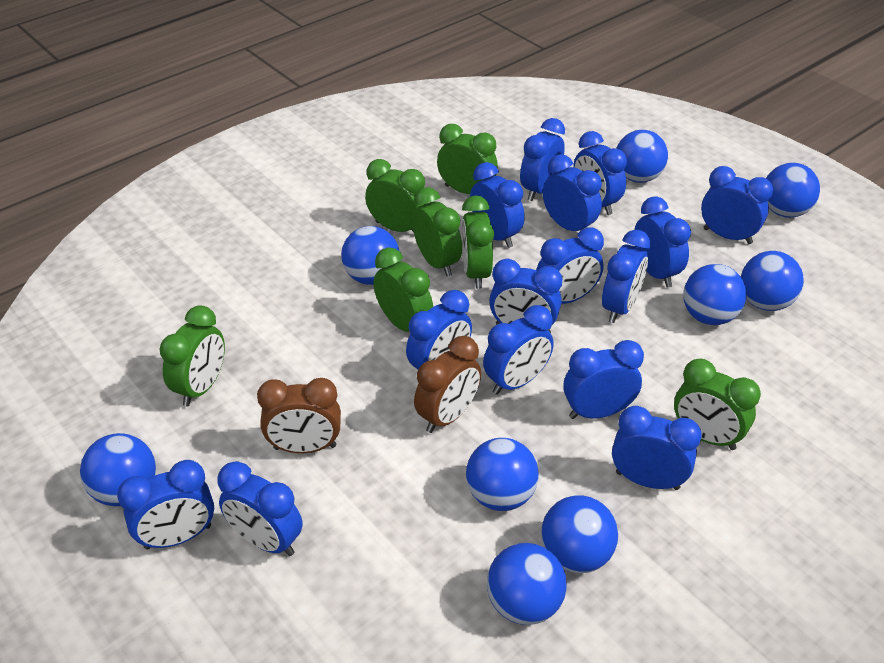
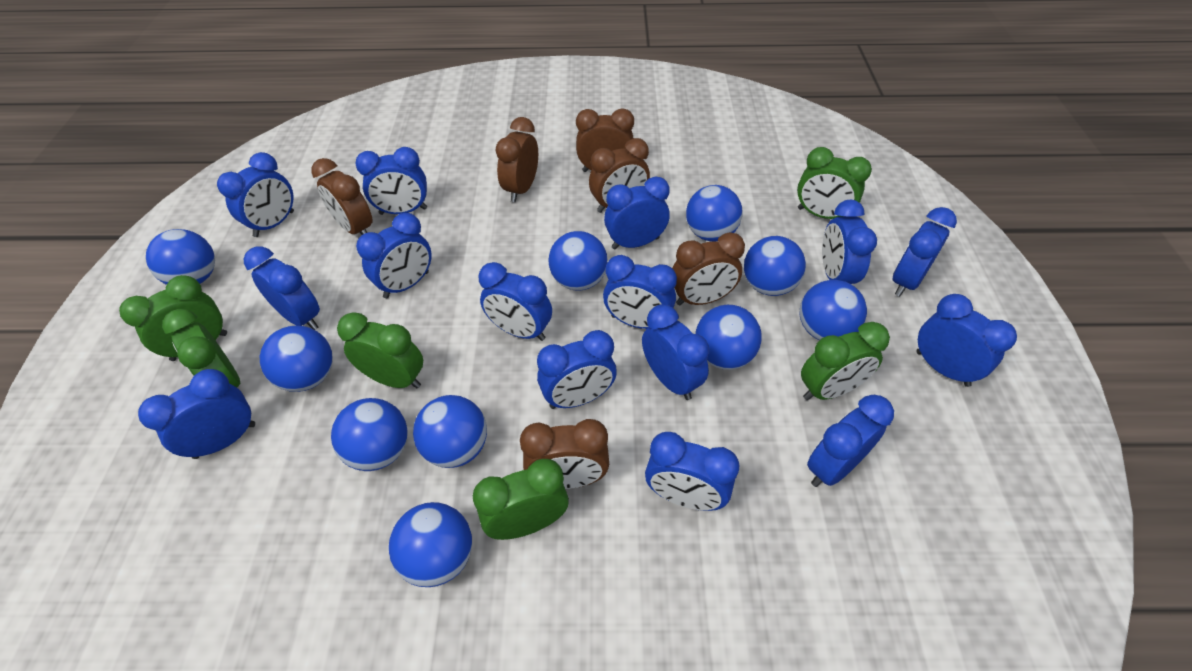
blue ball: 9 -> 10
brown clock: 2 -> 6
green clock: 7 -> 6

